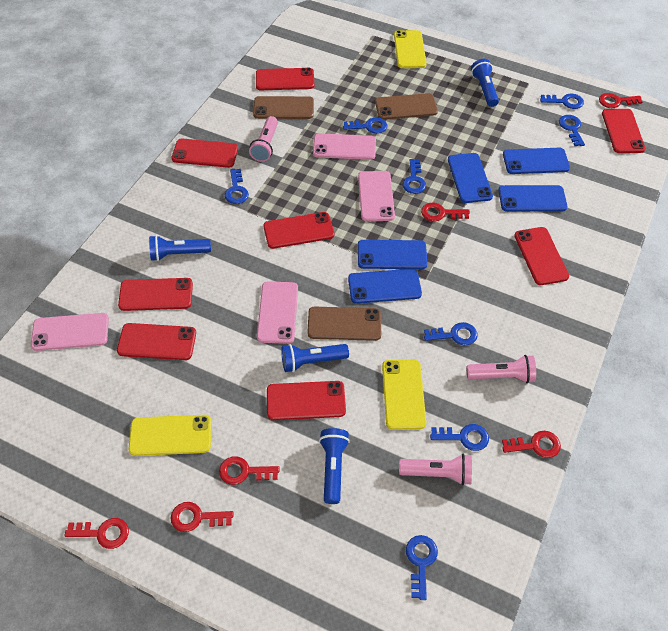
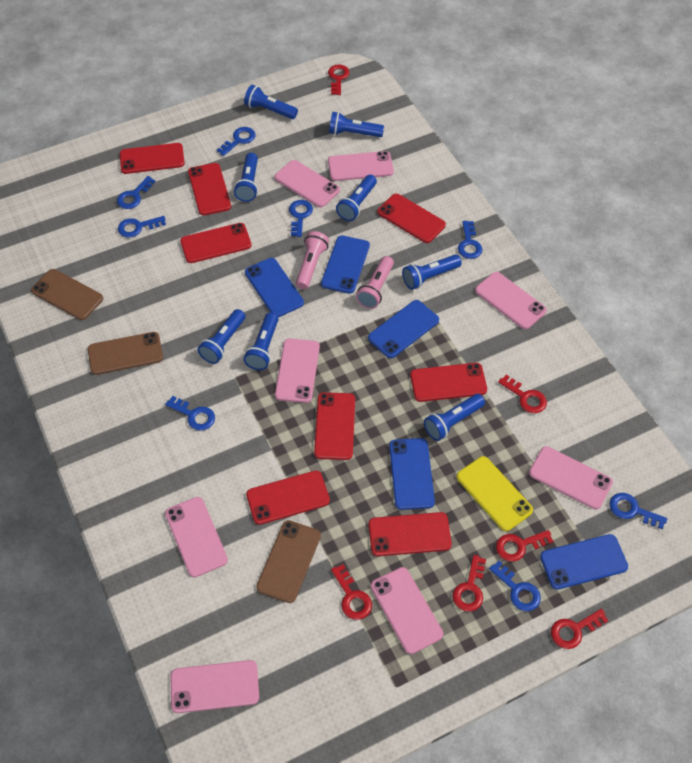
blue flashlight: 4 -> 8
pink flashlight: 3 -> 2
pink phone: 4 -> 8
yellow phone: 3 -> 1

